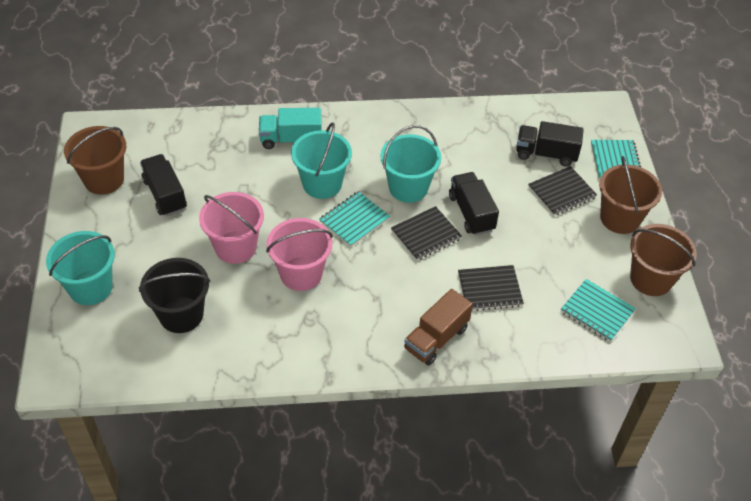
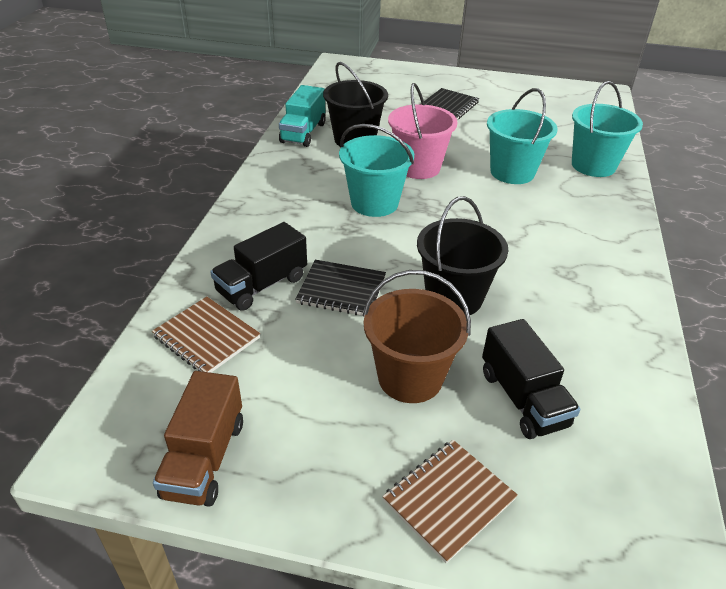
black bucket: 1 -> 2
black notebook: 3 -> 2
black truck: 3 -> 2
brown bucket: 3 -> 1
brown notebook: 0 -> 2
pink bucket: 2 -> 1
turquoise notebook: 3 -> 0

